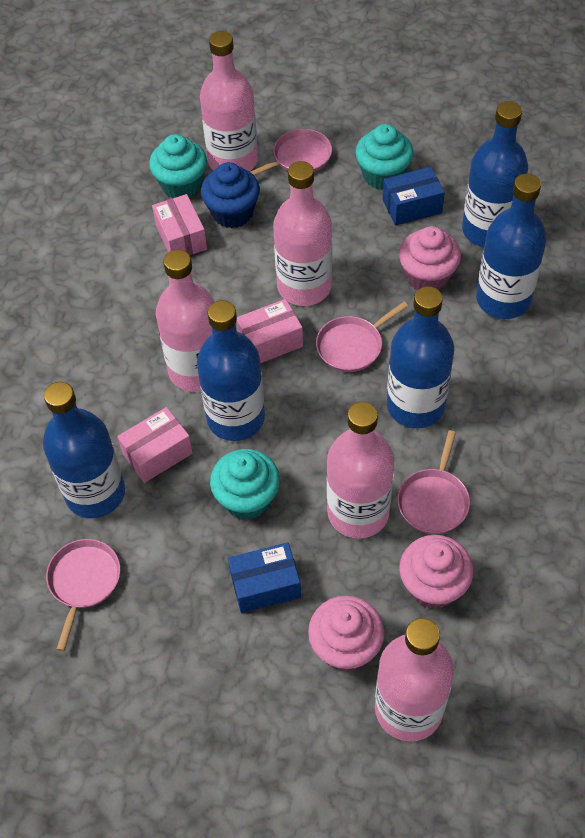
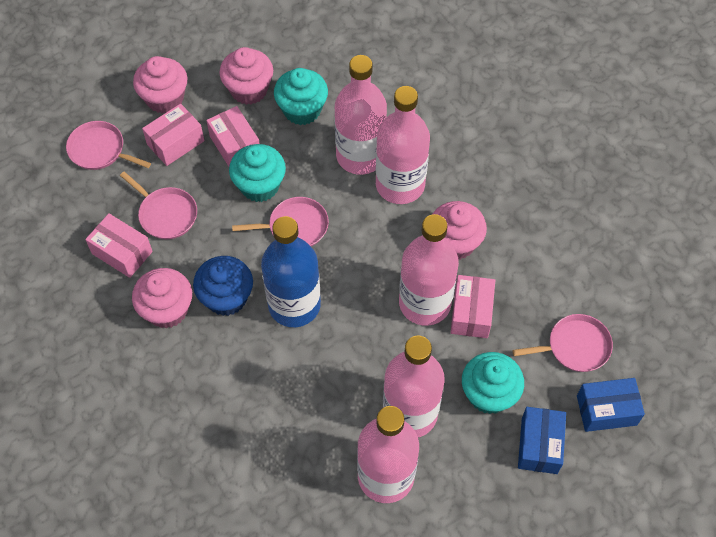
blue bottle: 5 -> 1
pink box: 3 -> 4
pink cupcake: 3 -> 4

